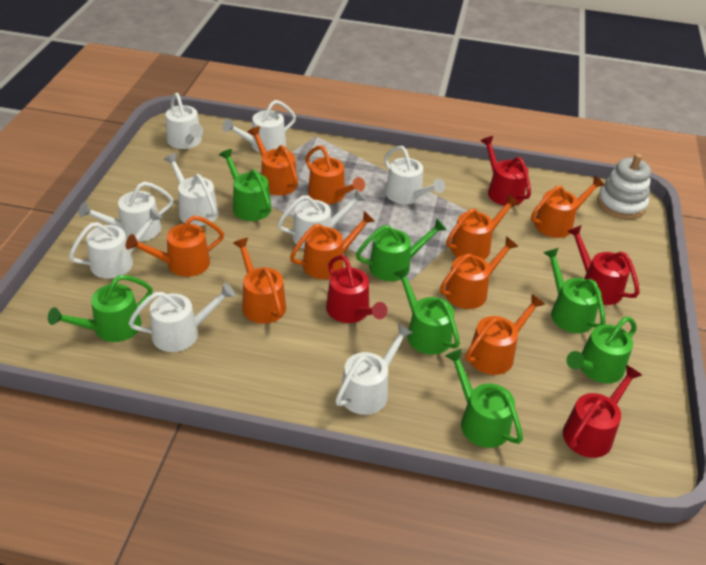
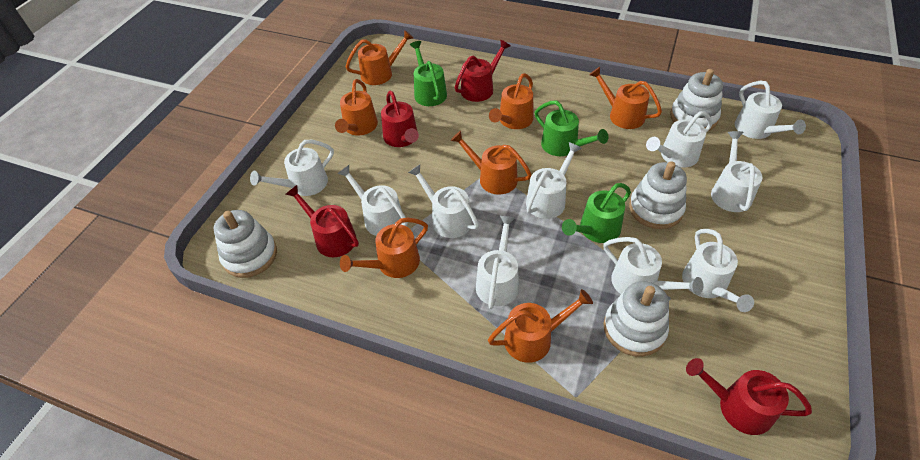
green watering can: 7 -> 3
orange watering can: 9 -> 7
white stacking toy: 1 -> 4
white watering can: 9 -> 10

